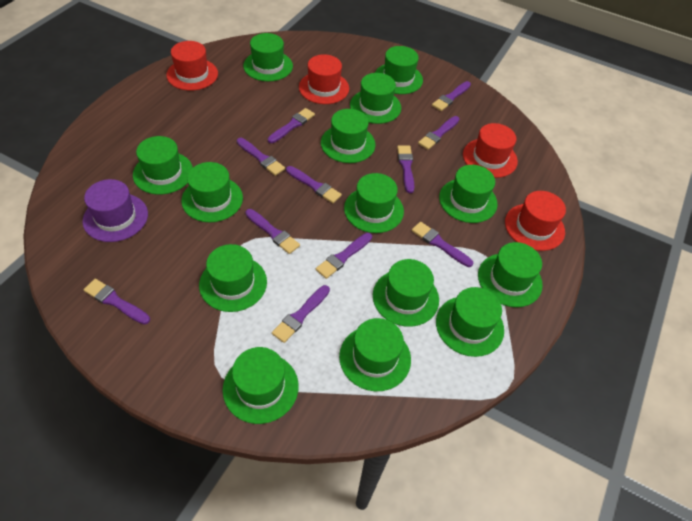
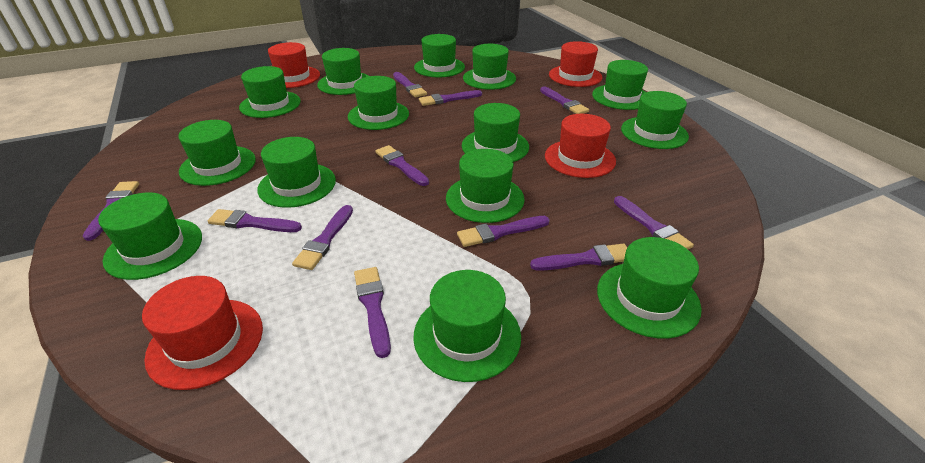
purple hat: 1 -> 0

